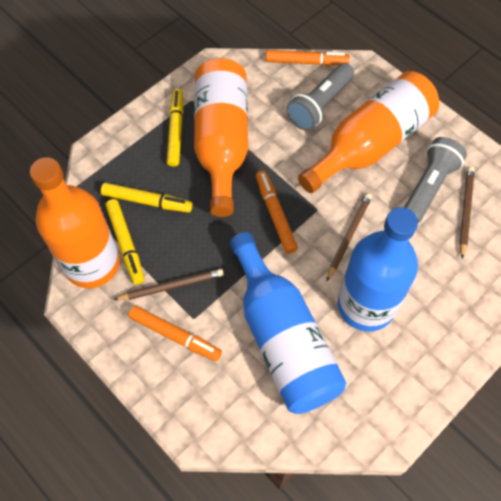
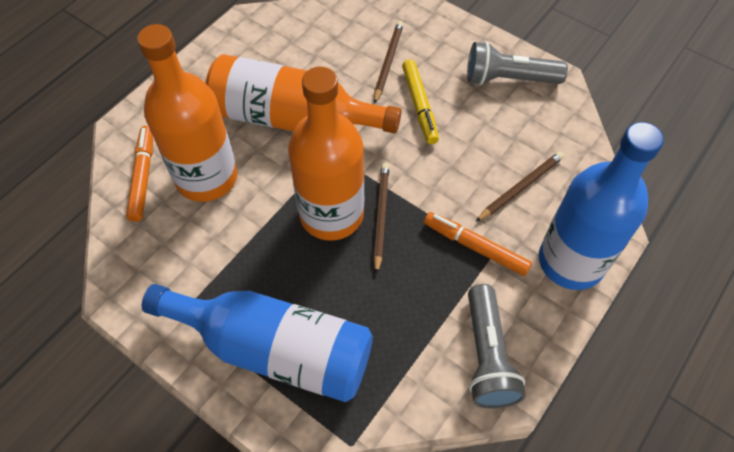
orange marker: 3 -> 2
yellow marker: 3 -> 1

